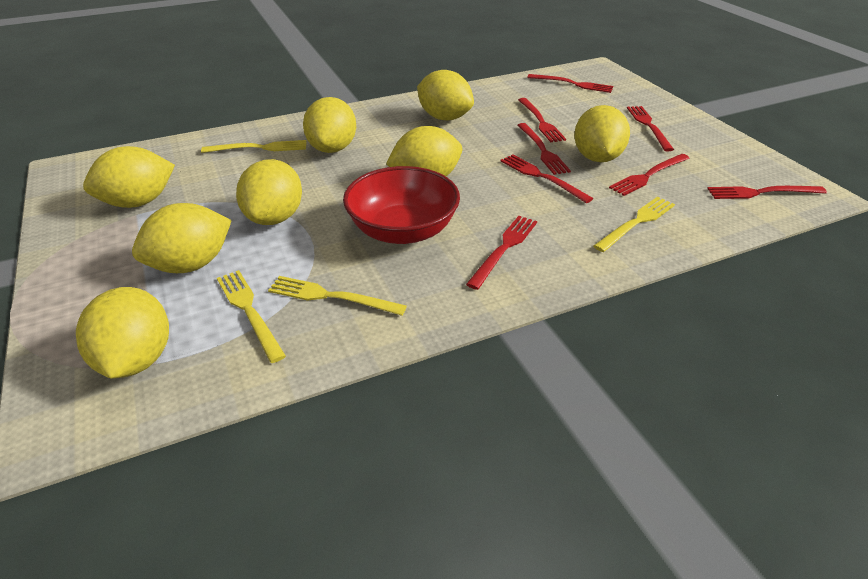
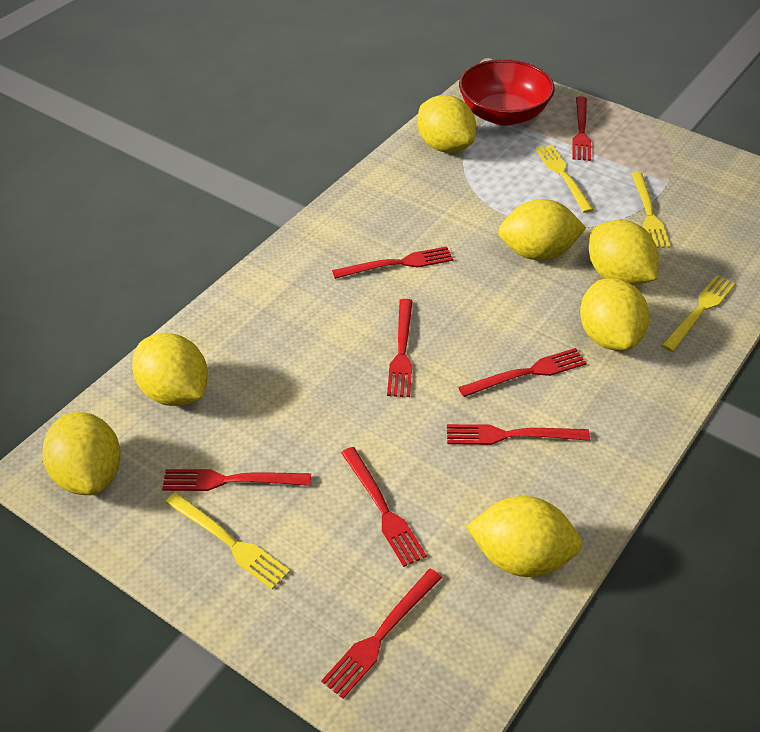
yellow lemon: 8 -> 7

